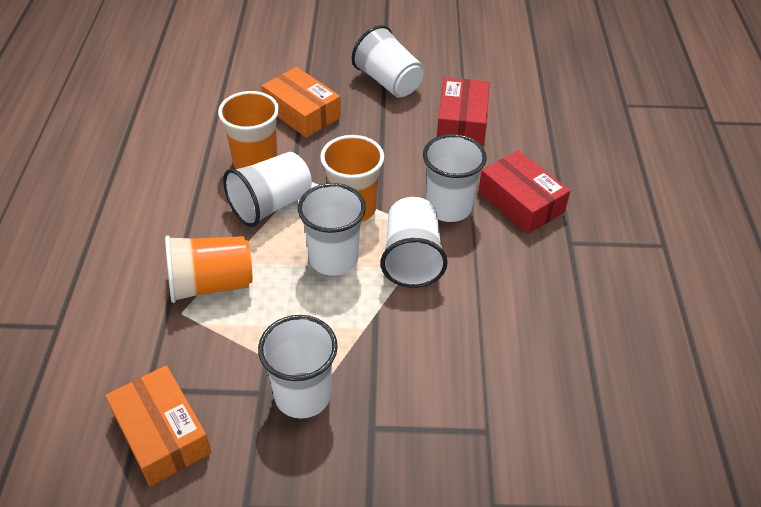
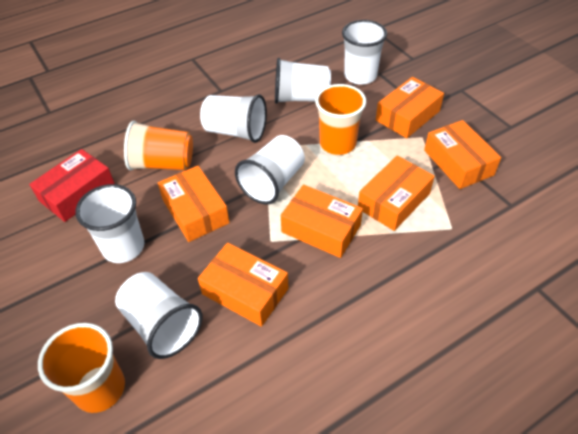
orange box: 2 -> 6
red box: 2 -> 1

